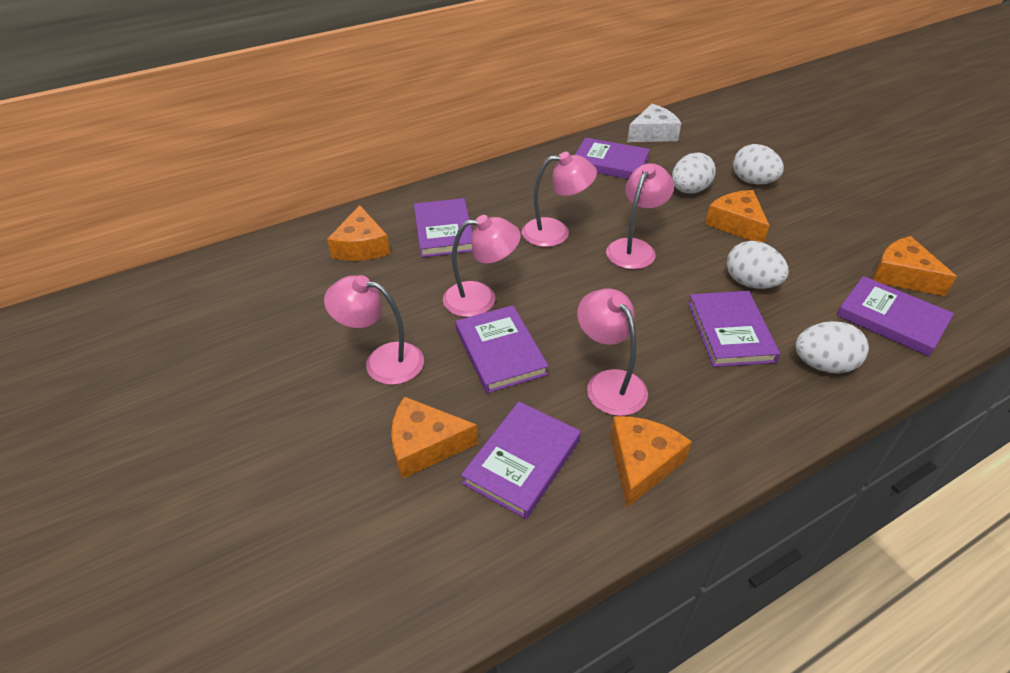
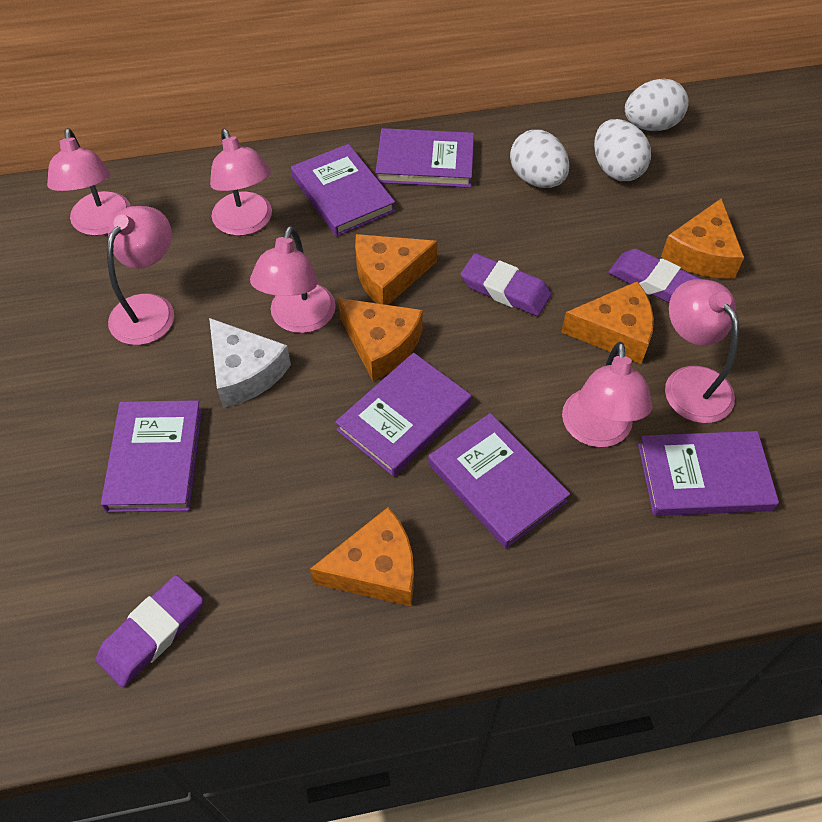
pink lamp: 5 -> 6
purple eraser: 0 -> 3
white egg: 4 -> 3

